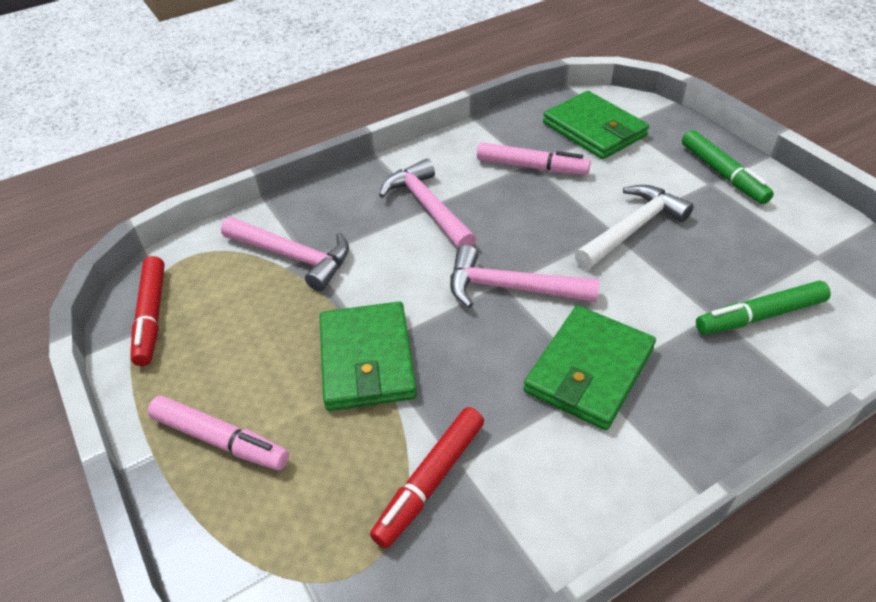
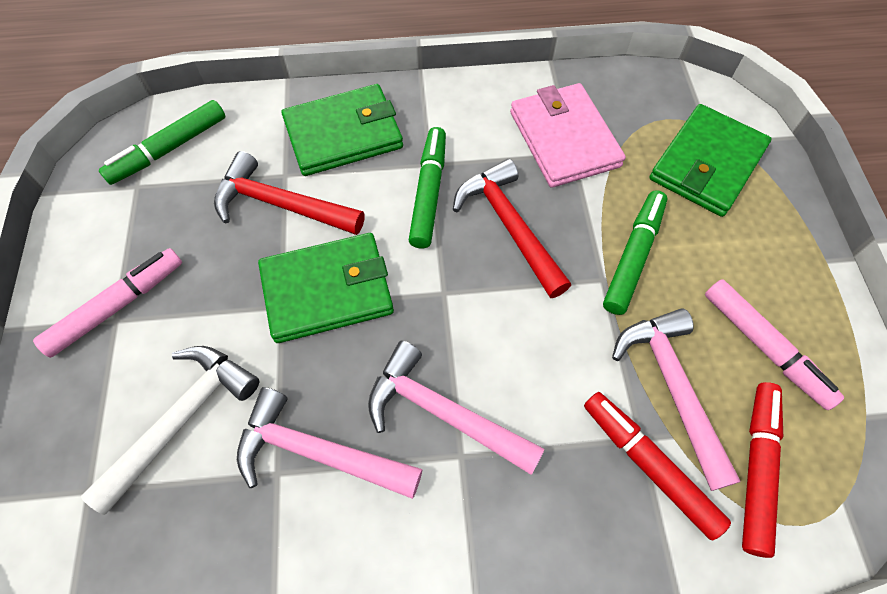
green marker: 2 -> 3
pink wallet: 0 -> 1
red hammer: 0 -> 2

